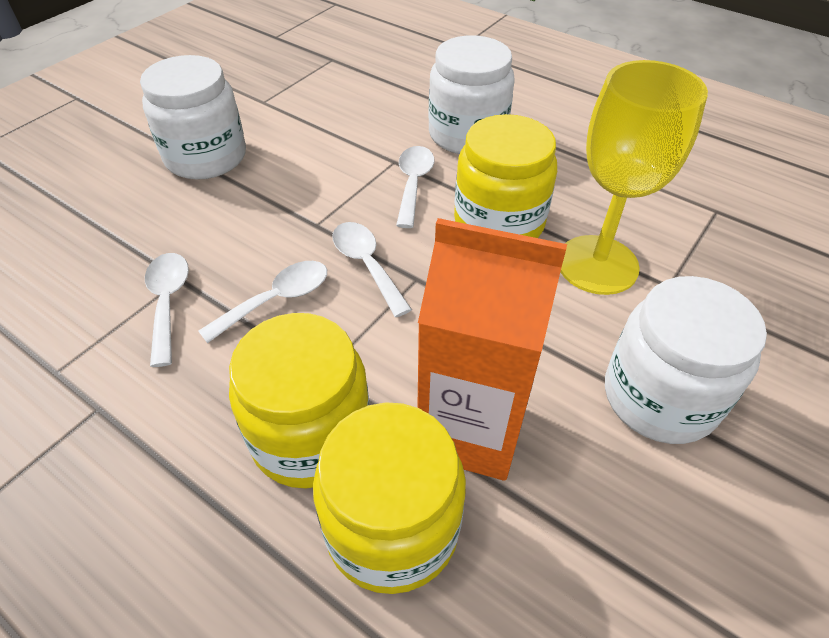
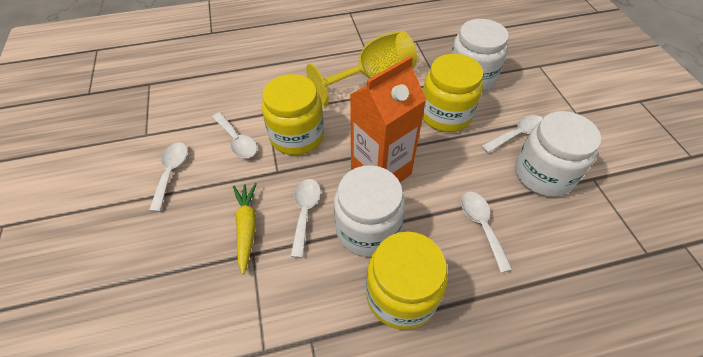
white spoon: 4 -> 5
yellow carrot: 0 -> 1

